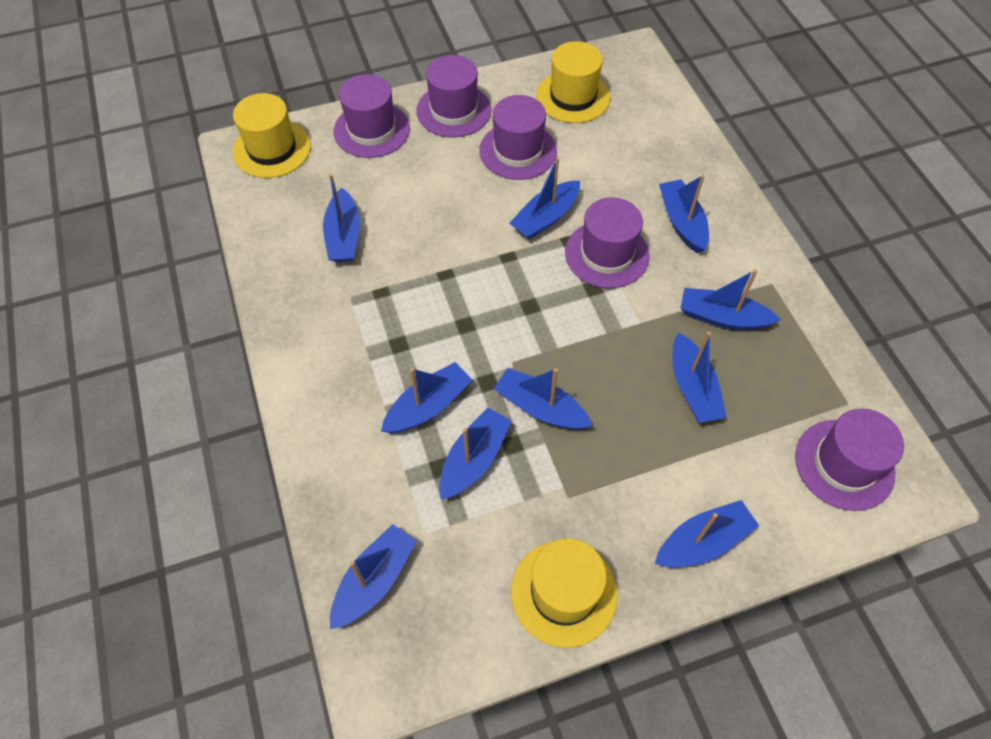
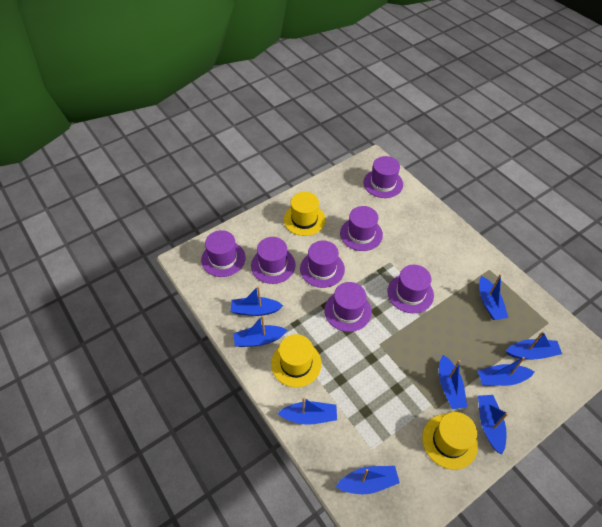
blue boat: 10 -> 9
purple hat: 5 -> 7

